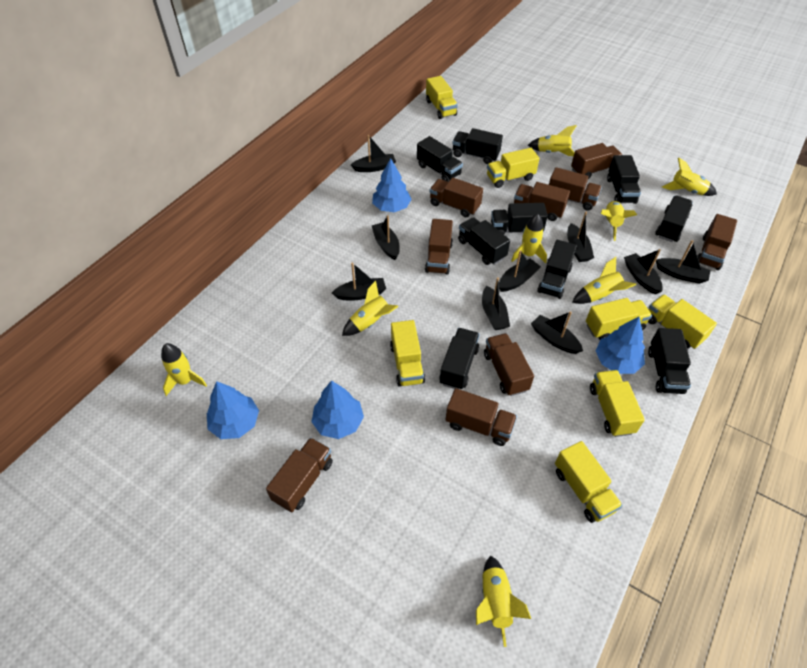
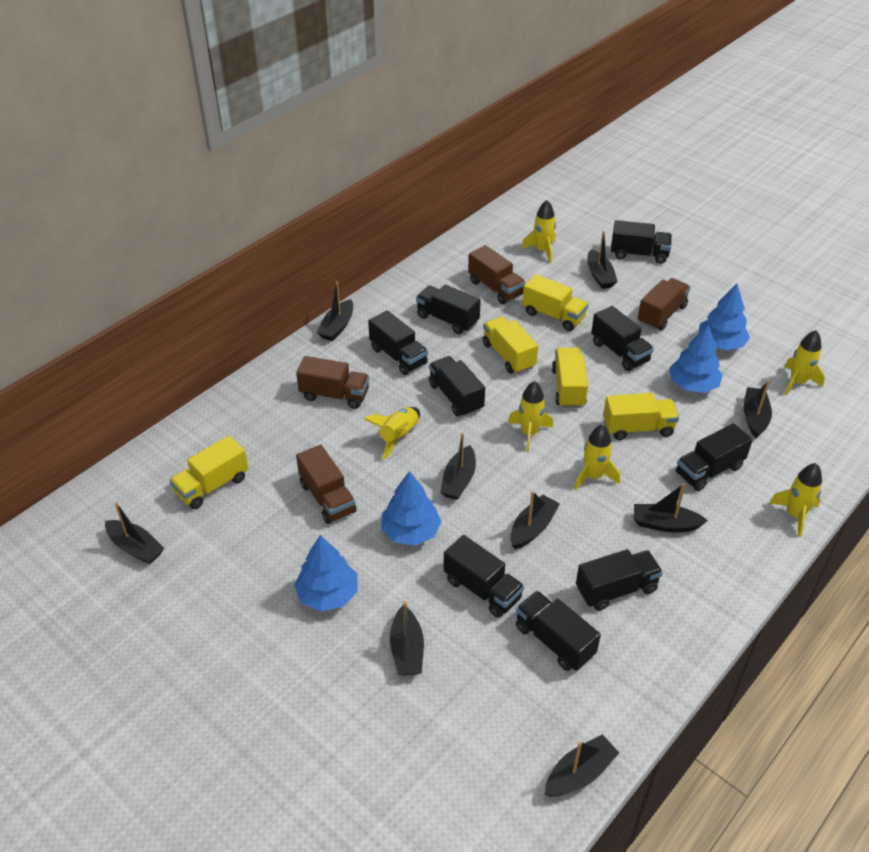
brown truck: 9 -> 4
yellow rocket: 8 -> 6
yellow truck: 7 -> 5

